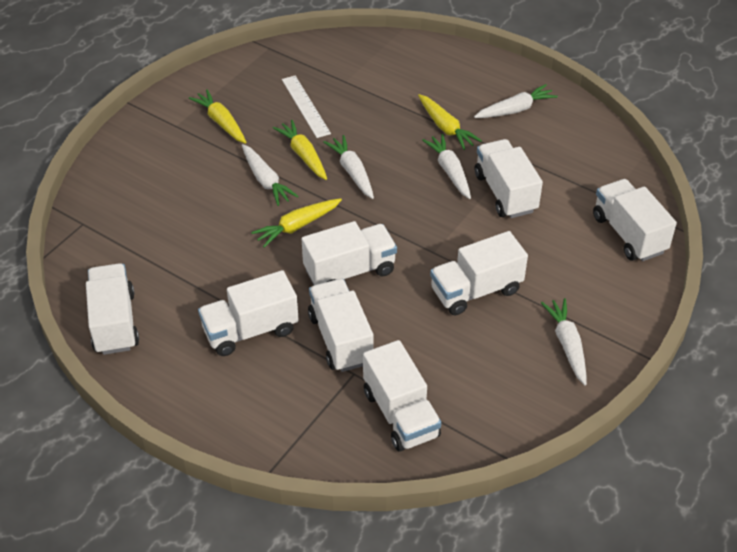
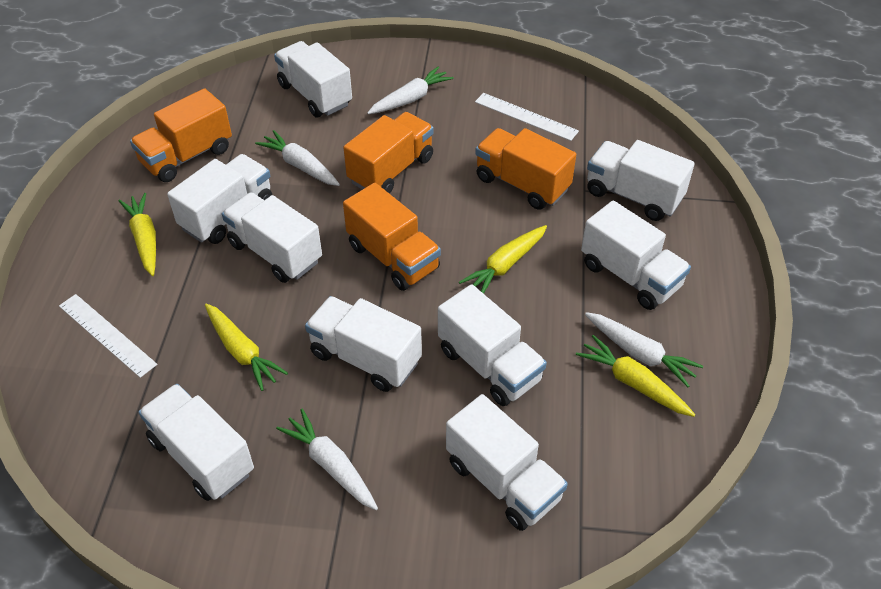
orange truck: 0 -> 4
white carrot: 5 -> 4
white ruler: 1 -> 2
white truck: 8 -> 9

